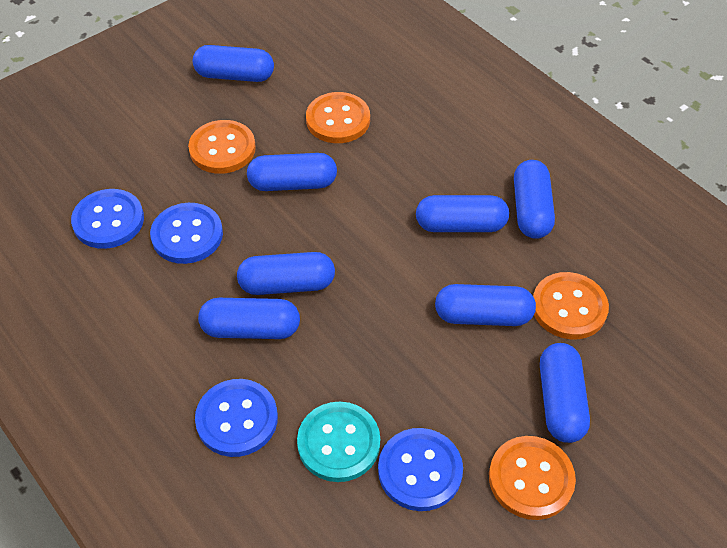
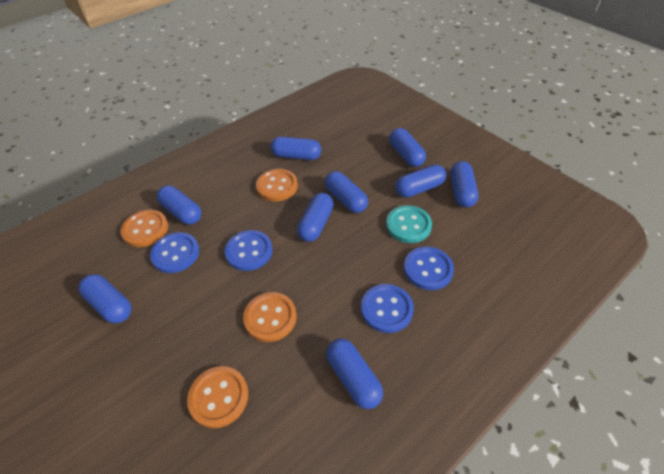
blue capsule: 8 -> 9

